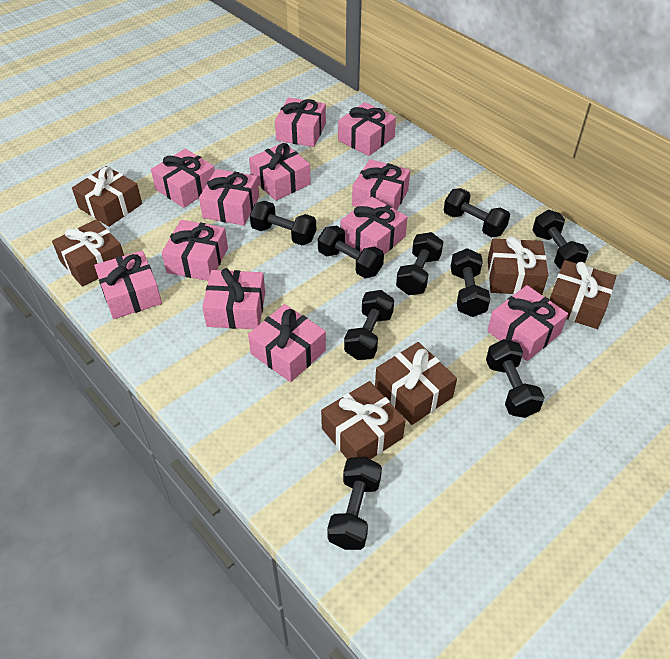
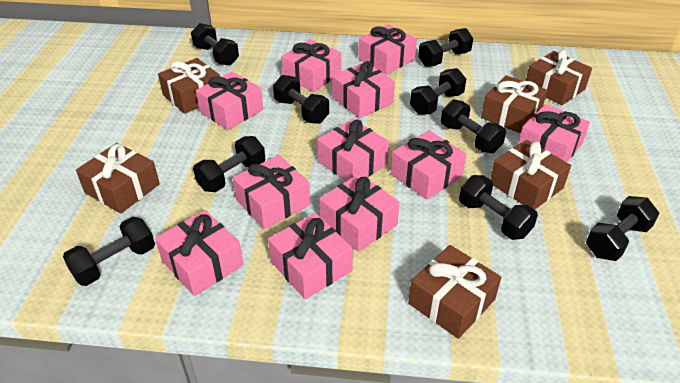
pink gift: 12 -> 11

